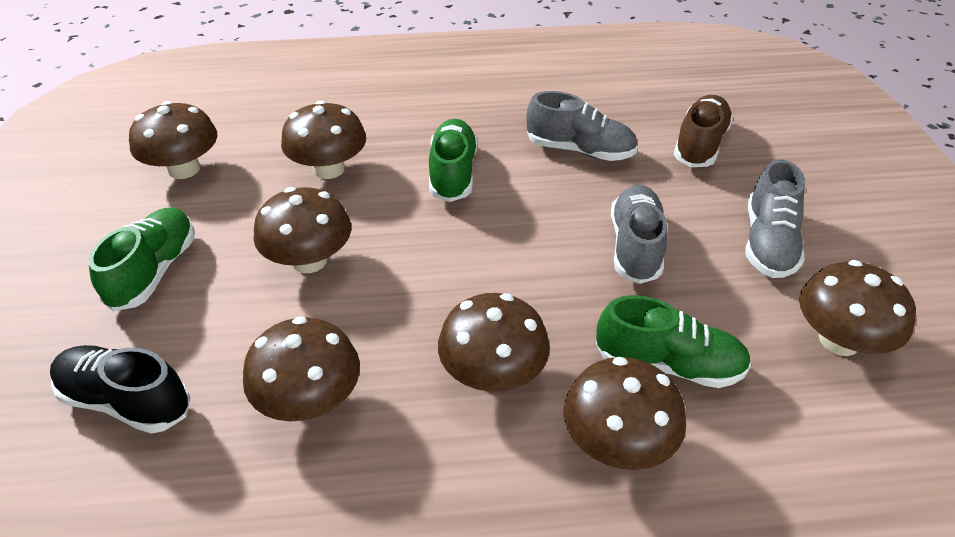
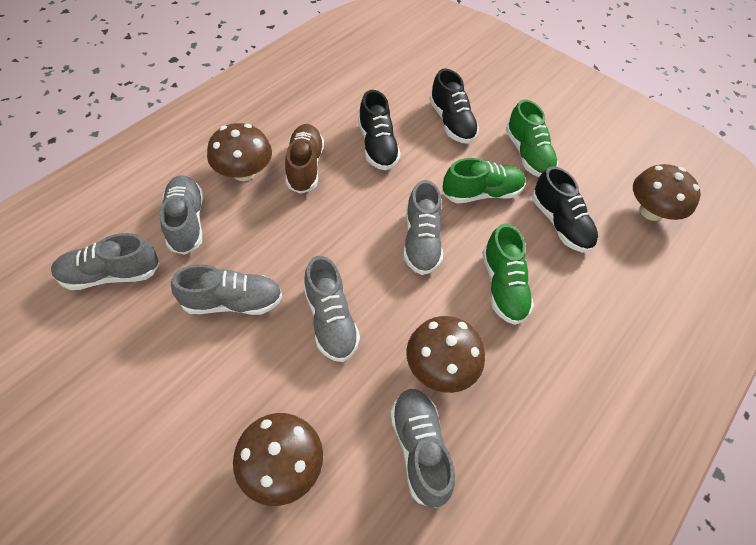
black shoe: 1 -> 3
brown mushroom: 7 -> 4
grey shoe: 3 -> 6

